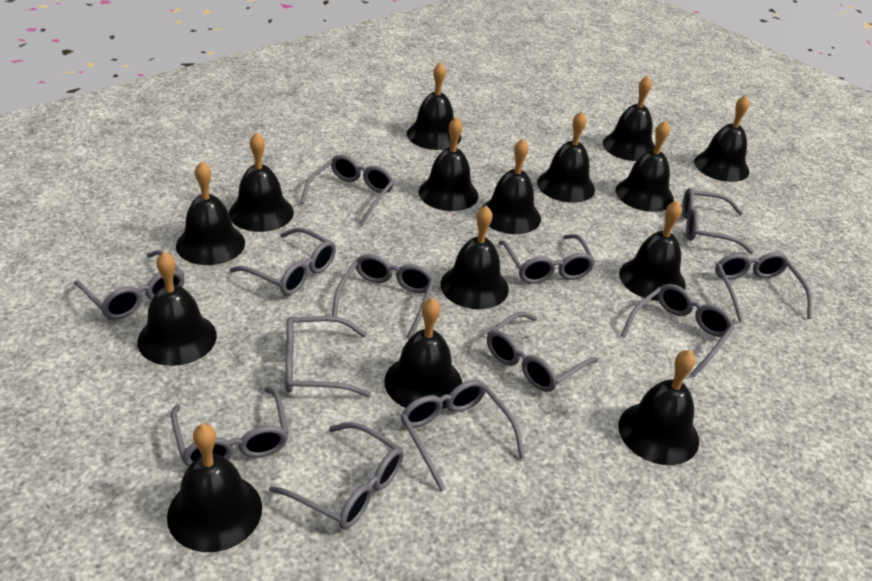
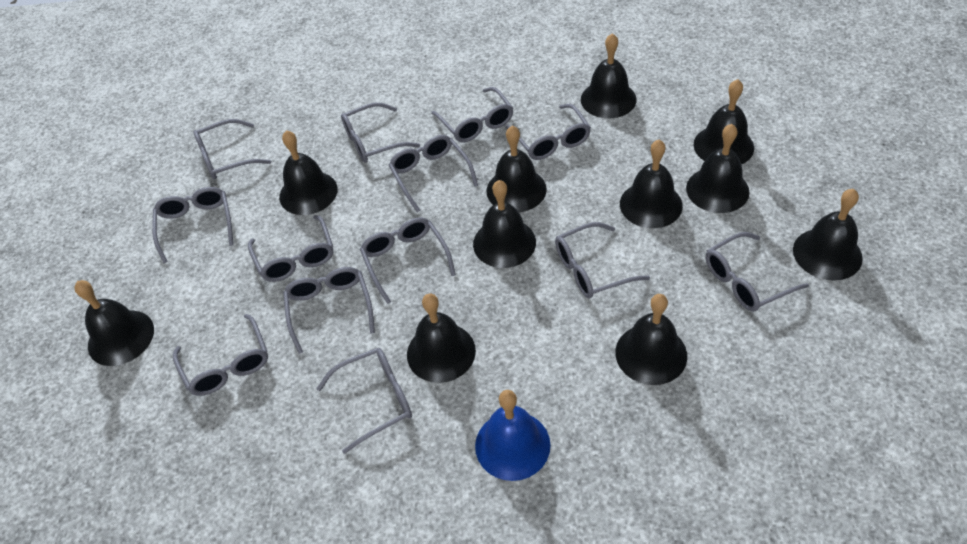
black bell: 15 -> 11
blue bell: 0 -> 1

